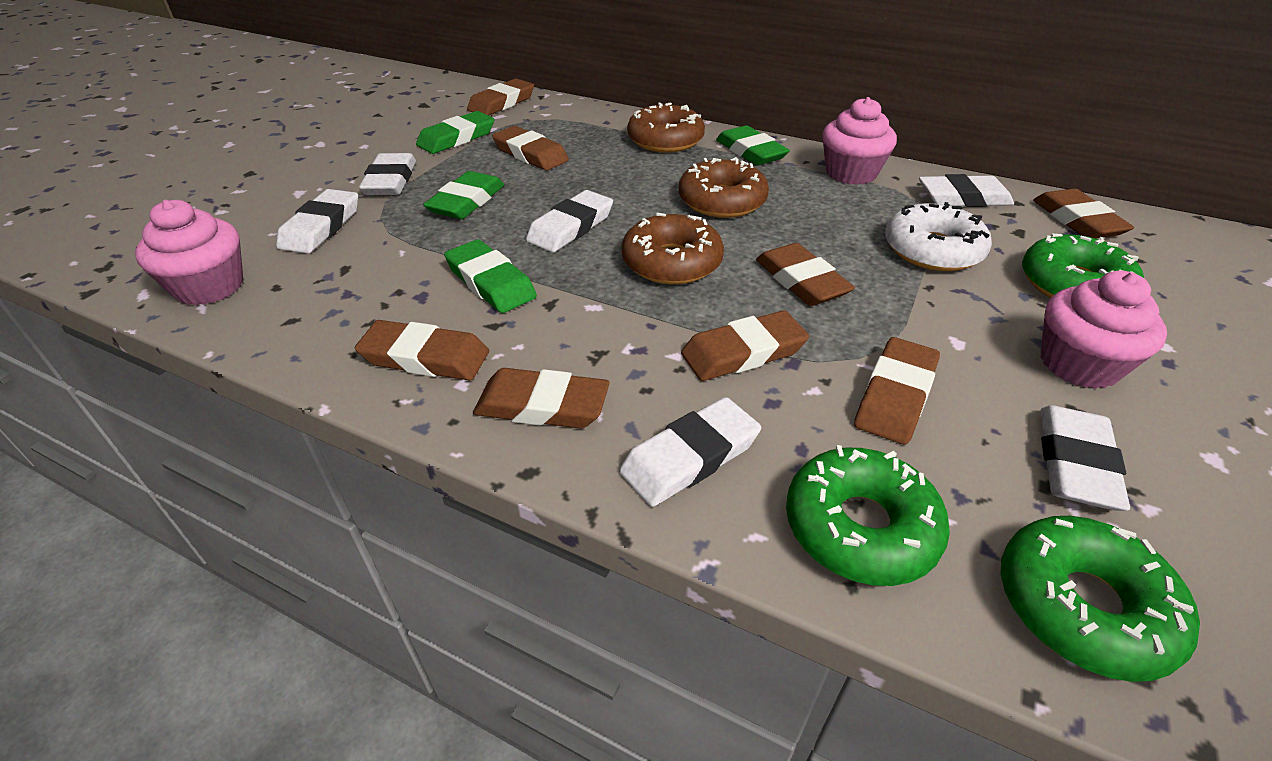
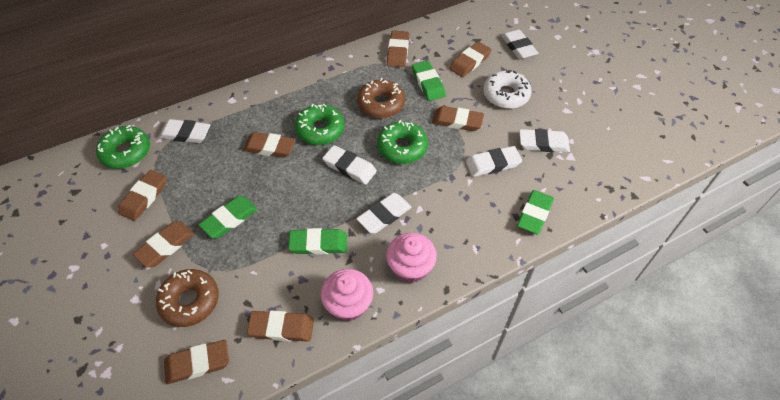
brown donut: 3 -> 2
pink cupcake: 3 -> 2

